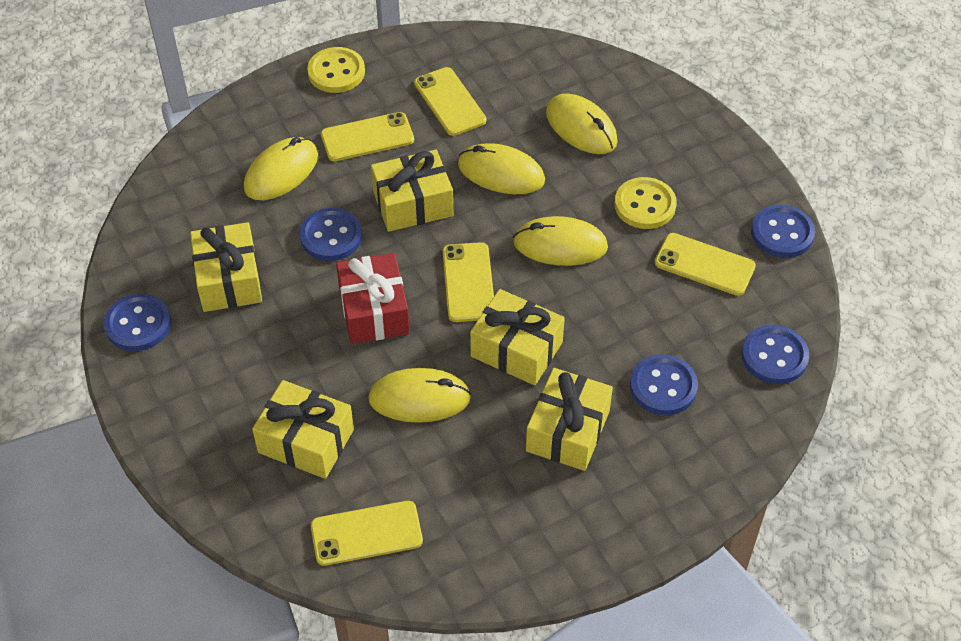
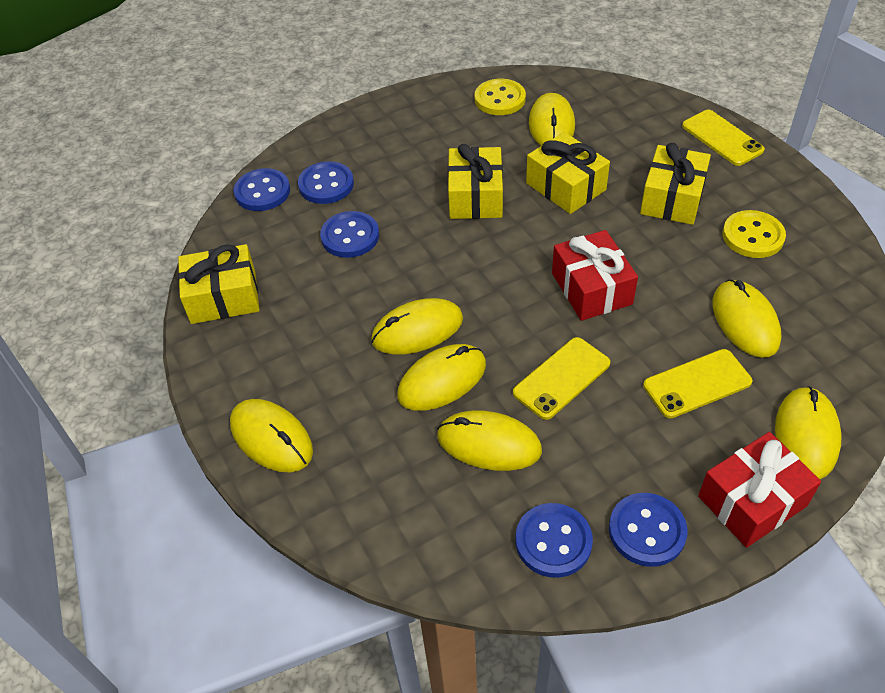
red gift: 1 -> 2
yellow gift: 5 -> 4
yellow mouse: 5 -> 7
yellow phone: 5 -> 3

